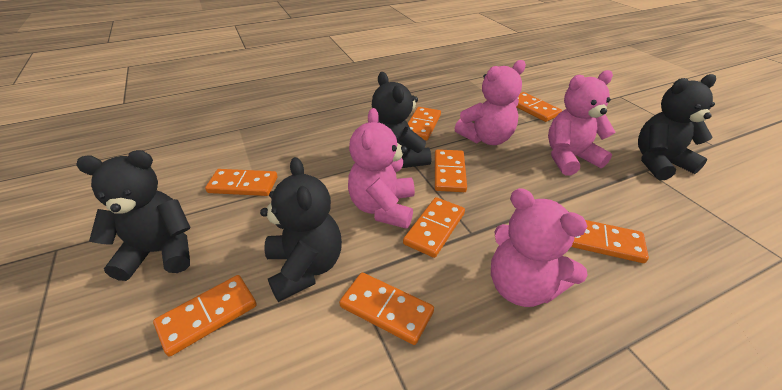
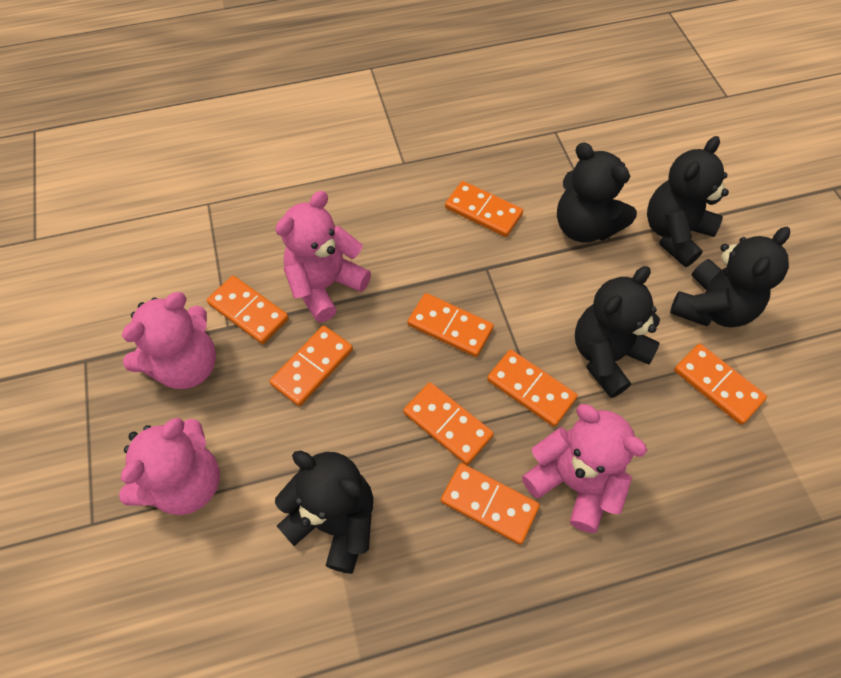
black teddy bear: 4 -> 5

